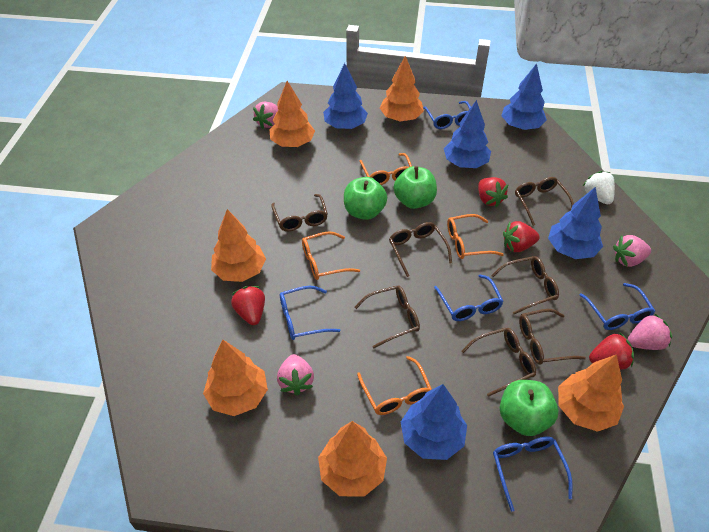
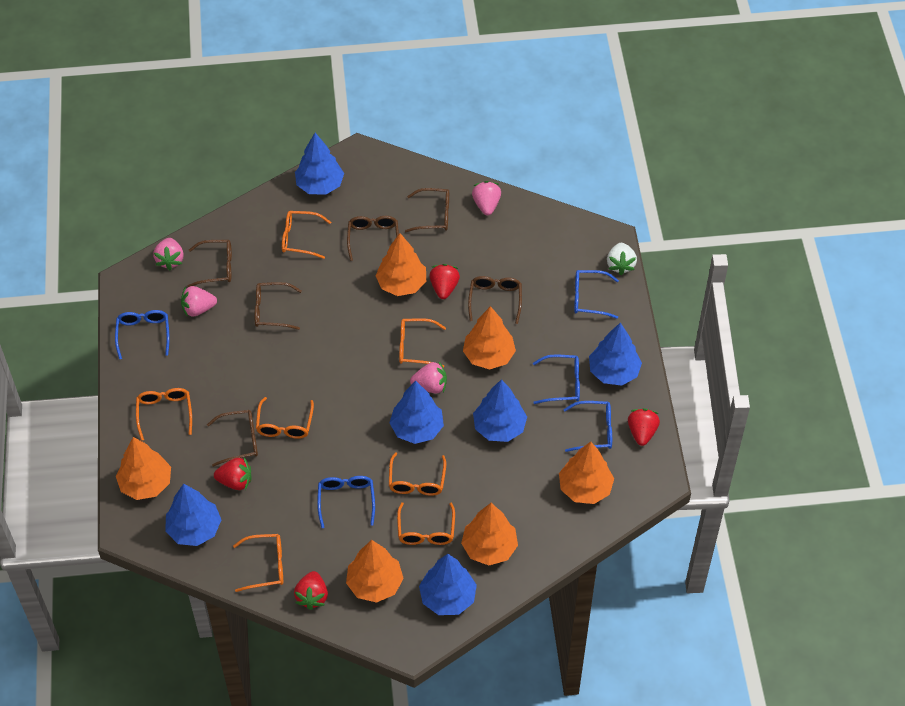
blue tree: 5 -> 6
brown glasses: 7 -> 6
green apple: 3 -> 0
orange glasses: 4 -> 7

